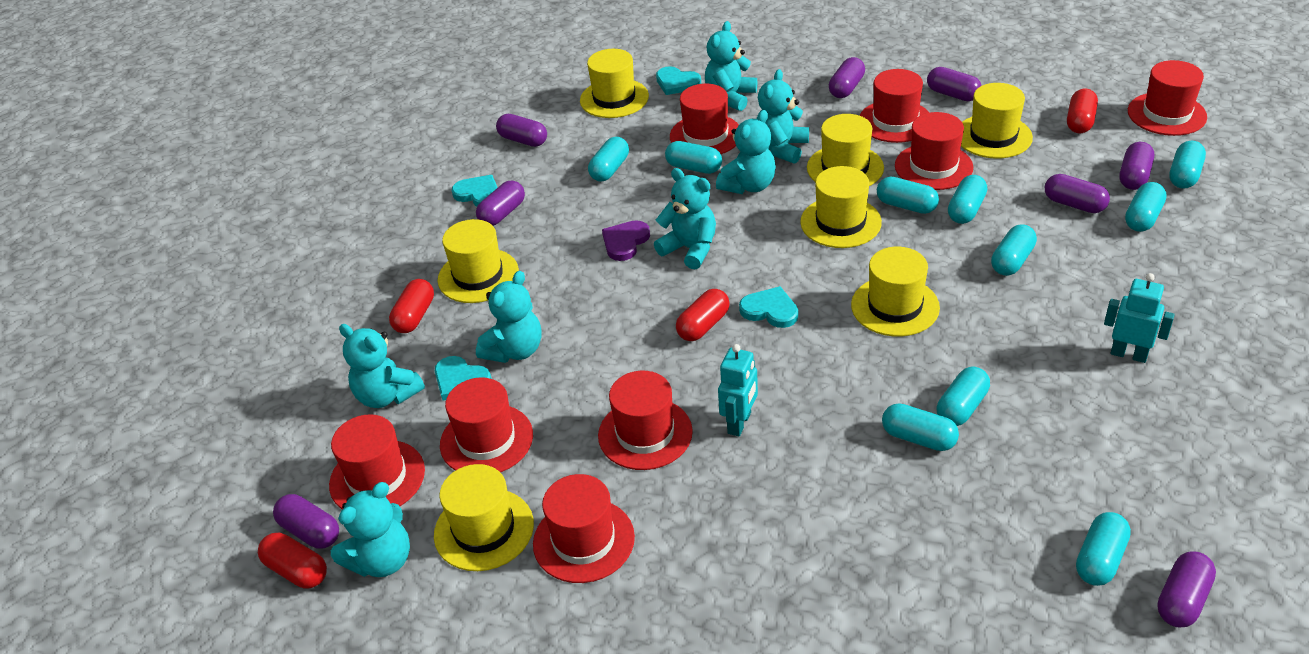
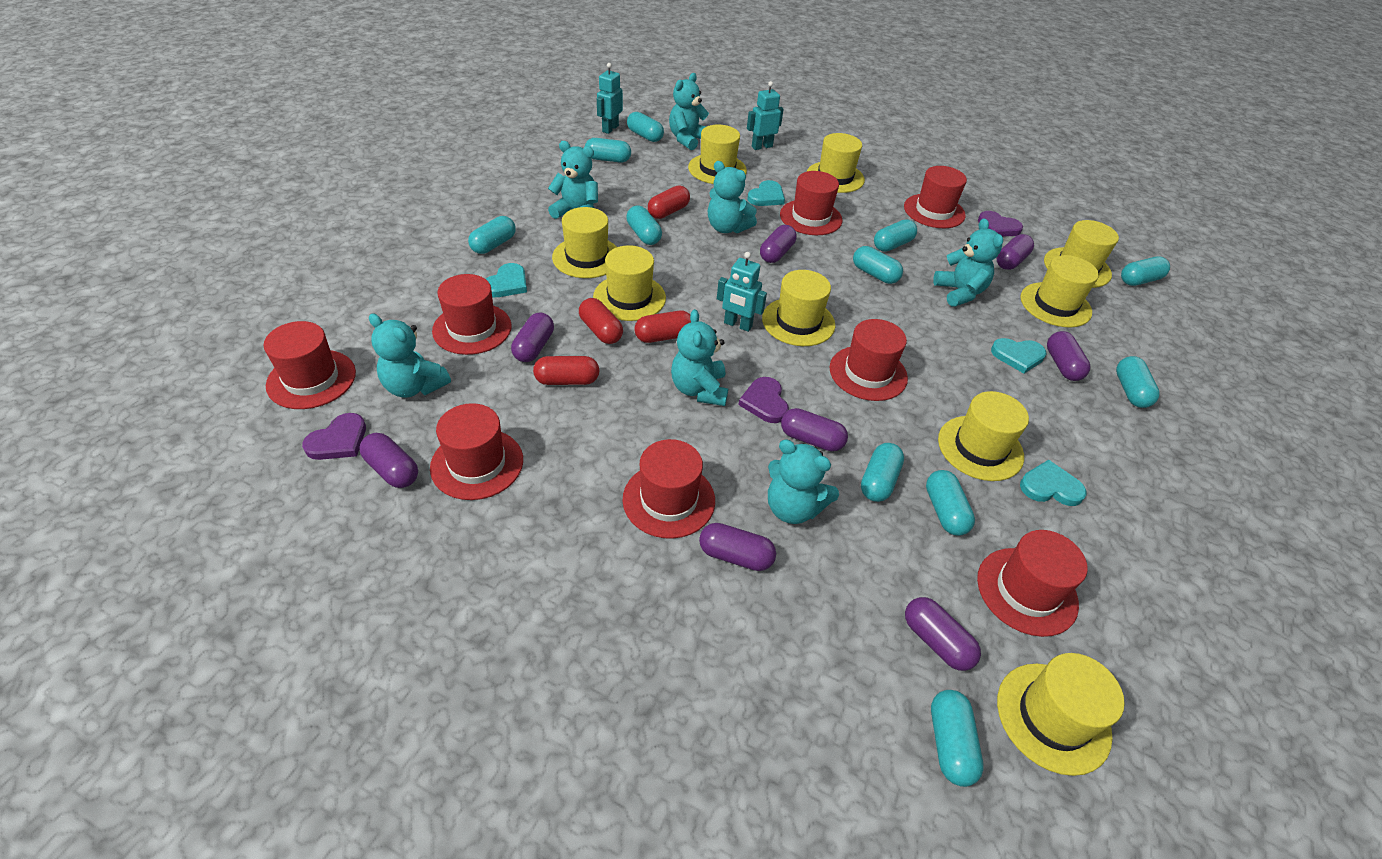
purple heart: 1 -> 3
turquoise capsule: 10 -> 11
turquoise robot: 2 -> 3
yellow hat: 7 -> 9

